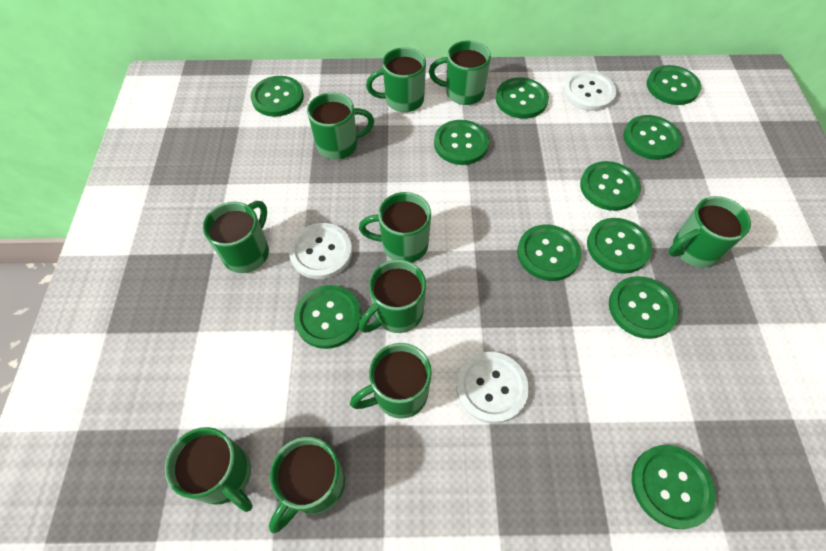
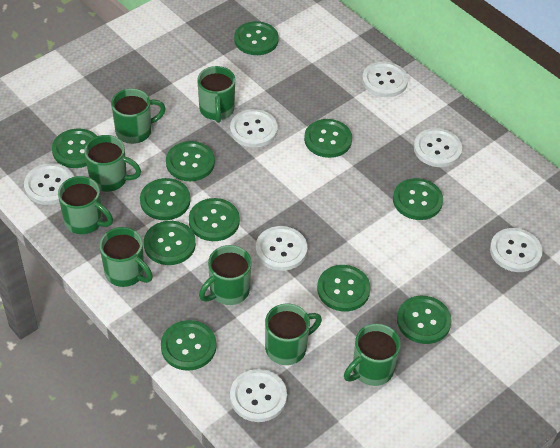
green mug: 10 -> 8
white button: 3 -> 7

